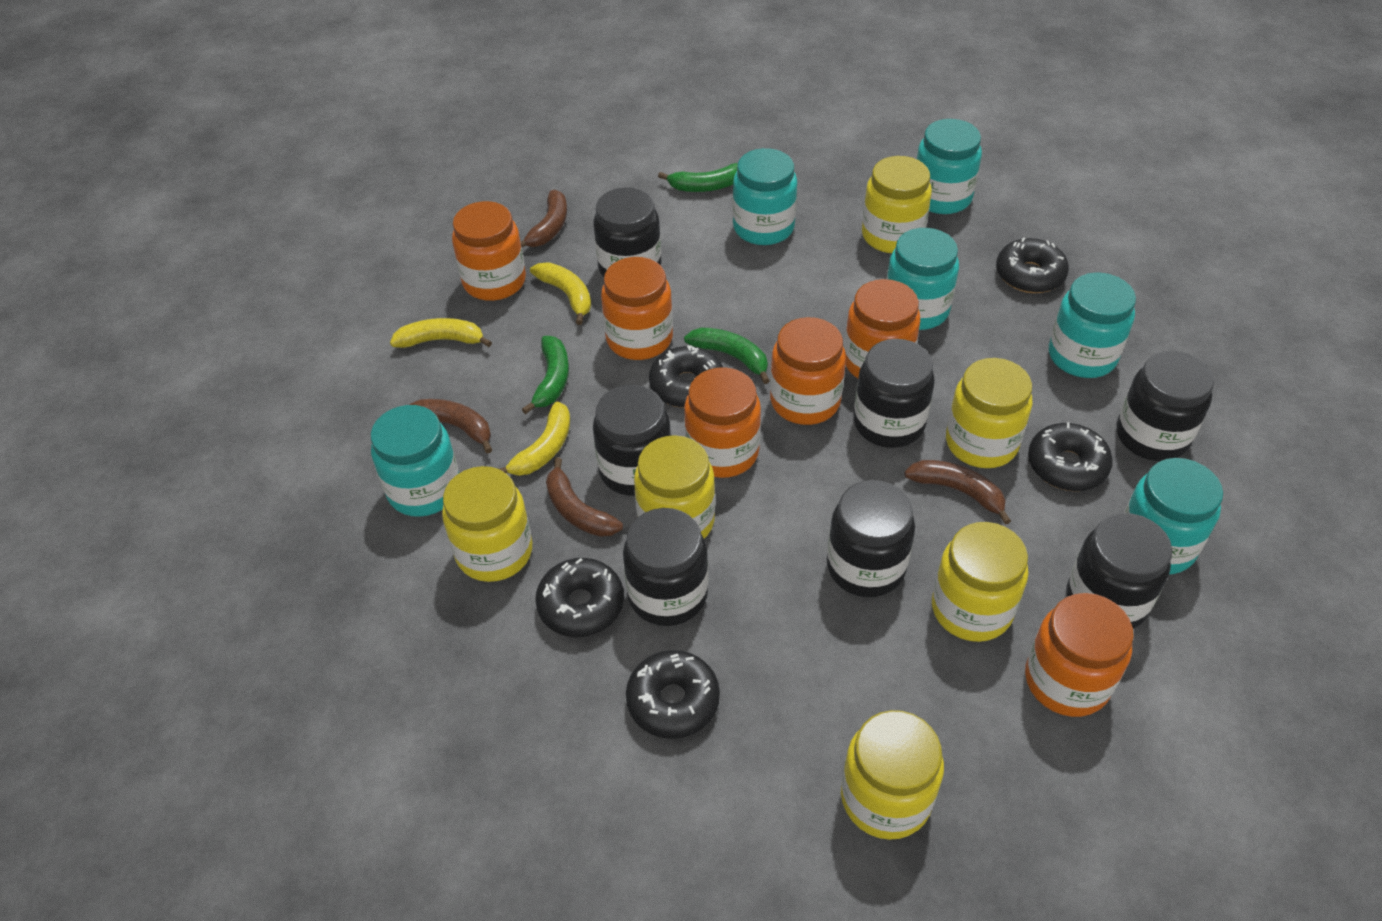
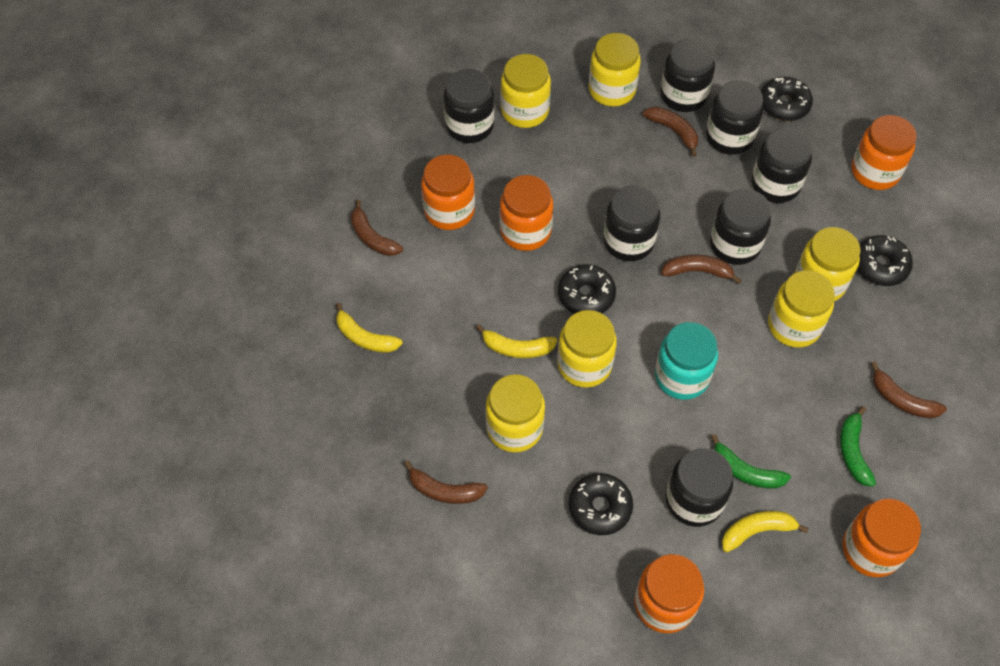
black donut: 5 -> 4
brown banana: 4 -> 5
green banana: 3 -> 2
orange jar: 6 -> 5
turquoise jar: 6 -> 1

